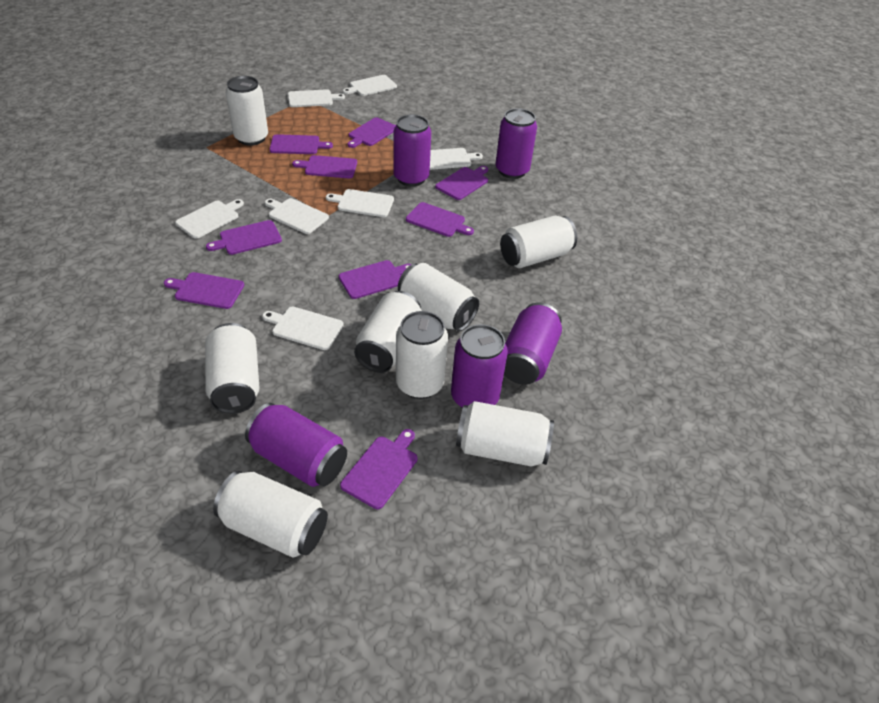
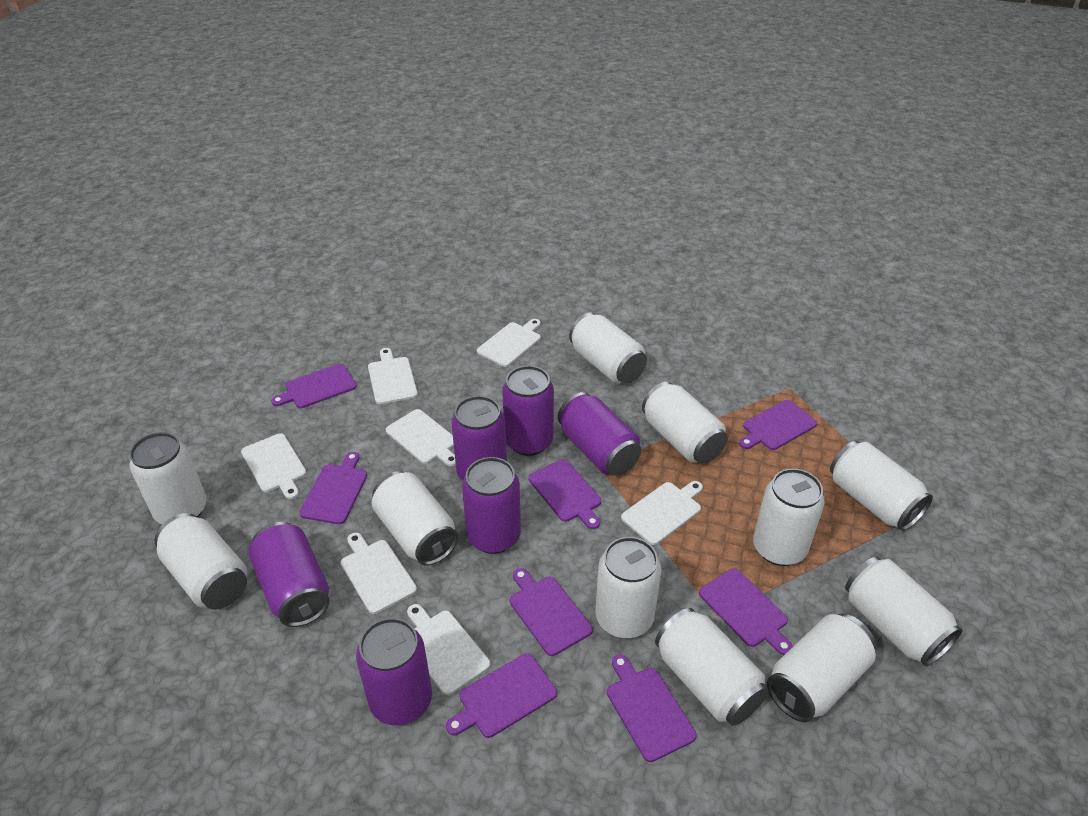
purple can: 5 -> 6
purple cutting board: 9 -> 8
white can: 8 -> 11

